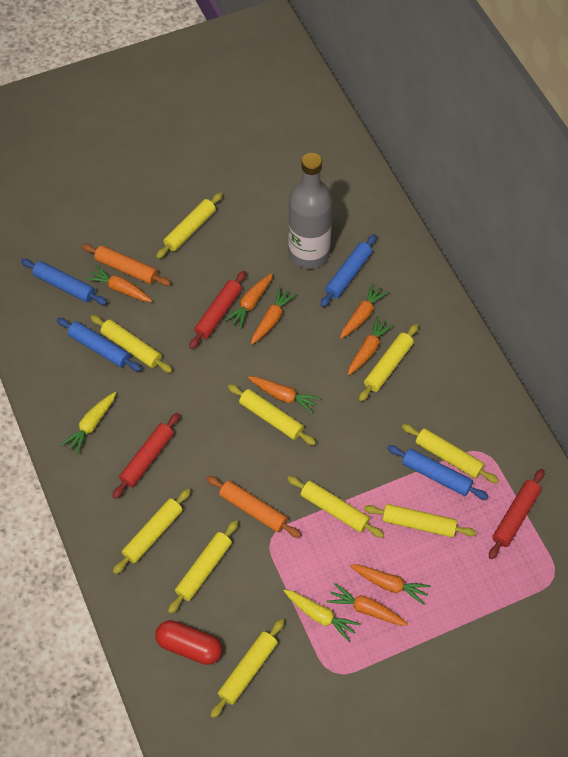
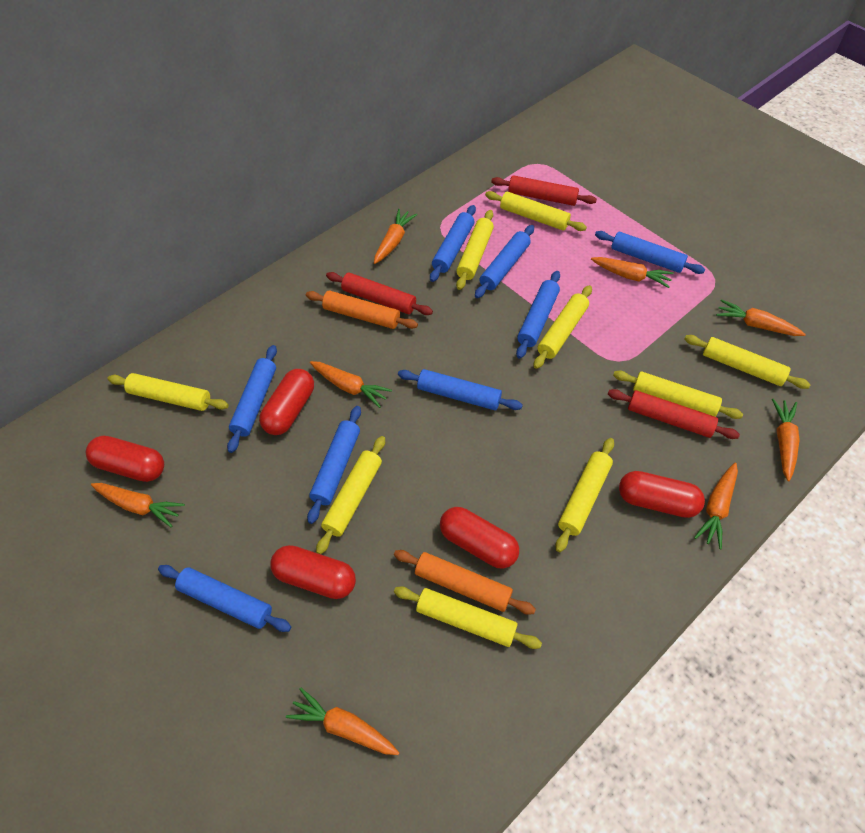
blue rolling pin: 4 -> 8
grey bottle: 1 -> 0
red capsule: 1 -> 5
yellow carrot: 2 -> 0
yellow rolling pin: 10 -> 9

